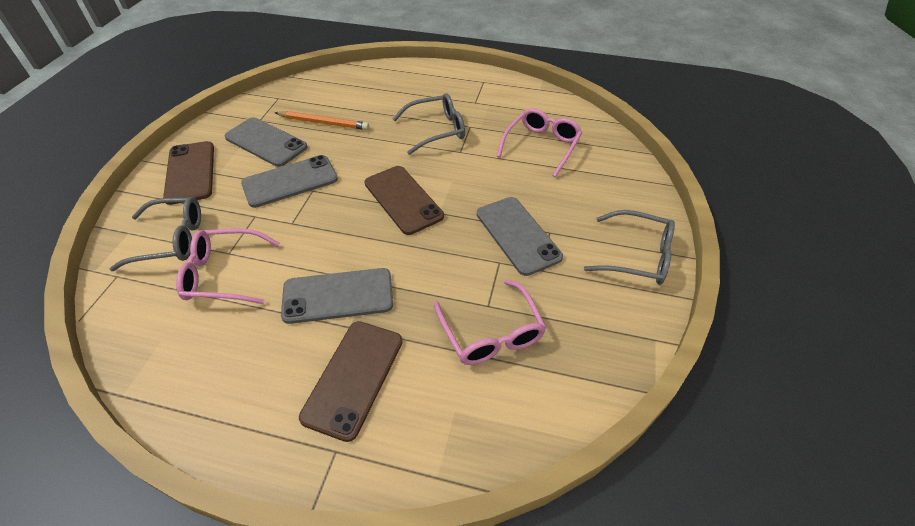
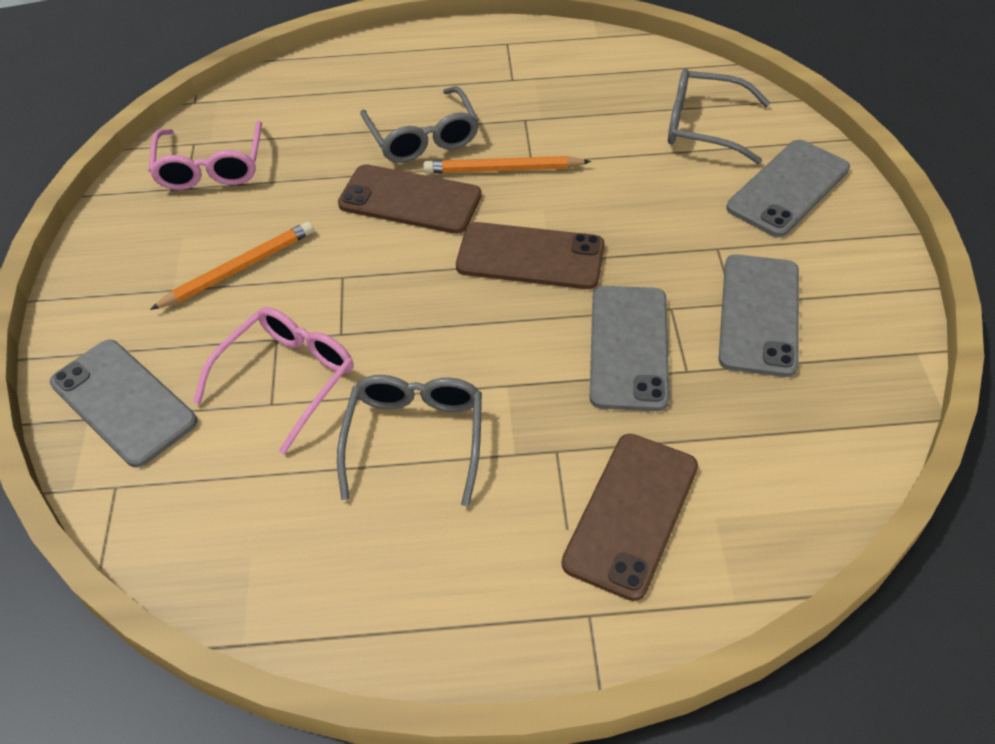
orange pencil: 1 -> 2
pink glasses: 3 -> 2

